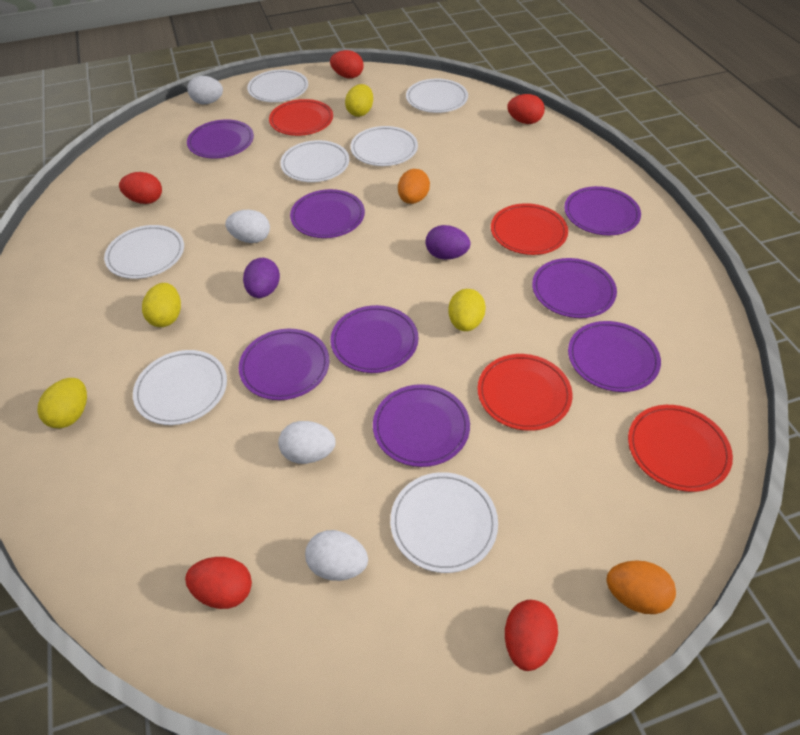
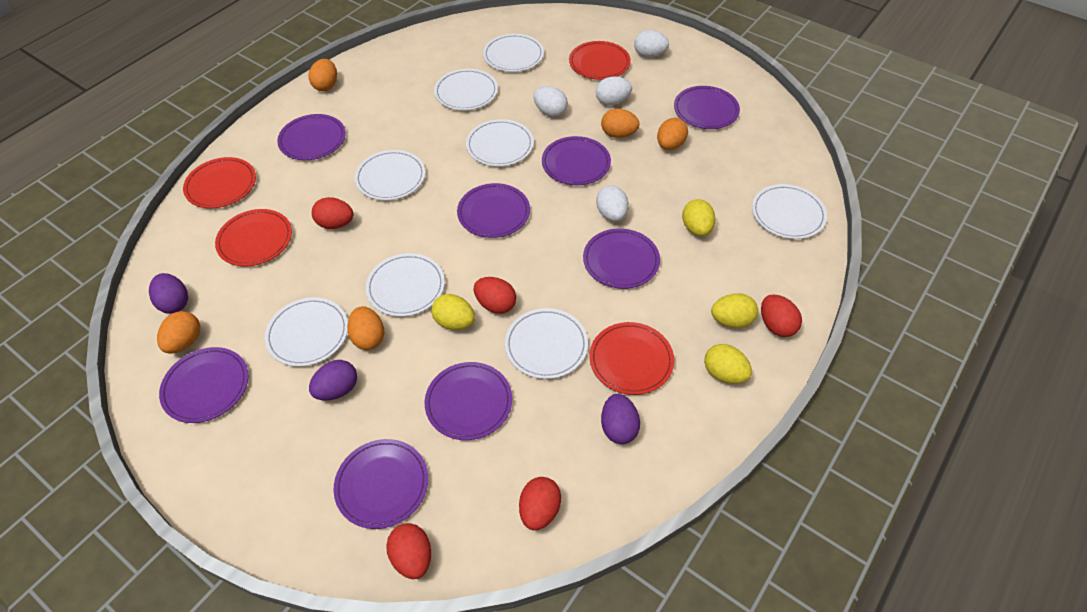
orange egg: 2 -> 5
purple egg: 2 -> 3
white plate: 7 -> 8

